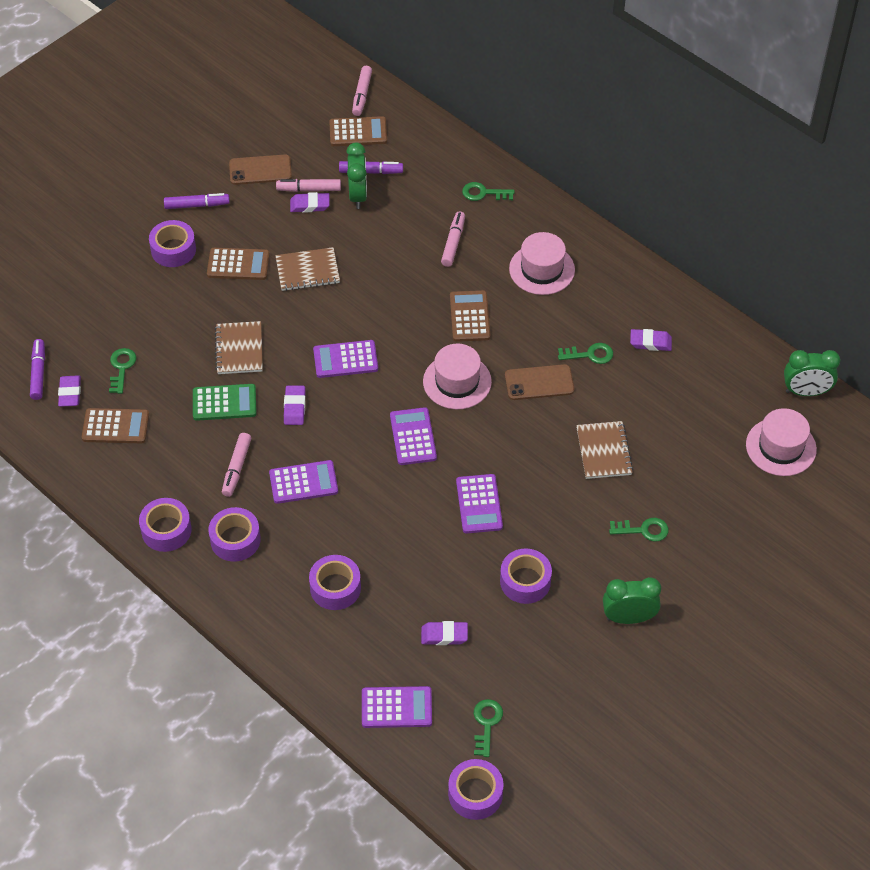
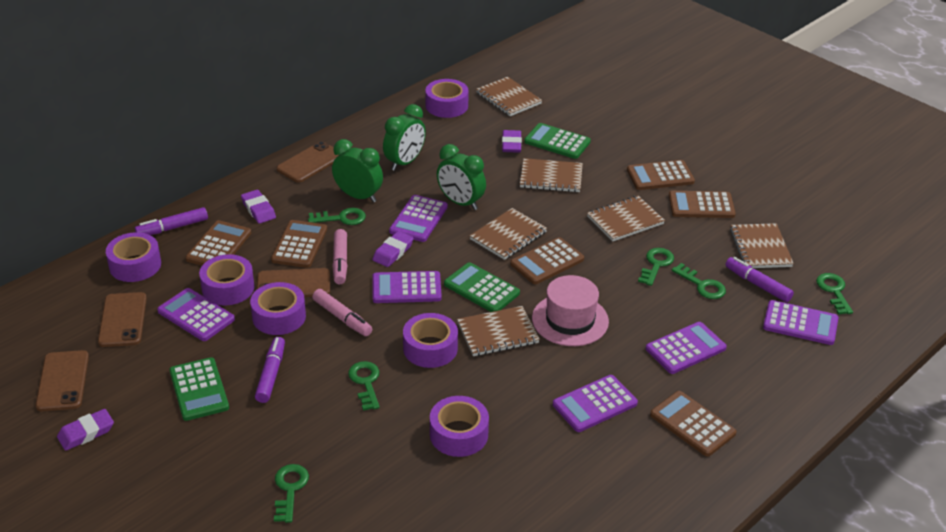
brown calculator: 4 -> 6
brown notebook: 3 -> 6
brown phone: 2 -> 4
green calculator: 1 -> 3
green key: 5 -> 6
pink hat: 3 -> 1
pink marker: 4 -> 2
purple calculator: 5 -> 6
purple eraser: 5 -> 4

